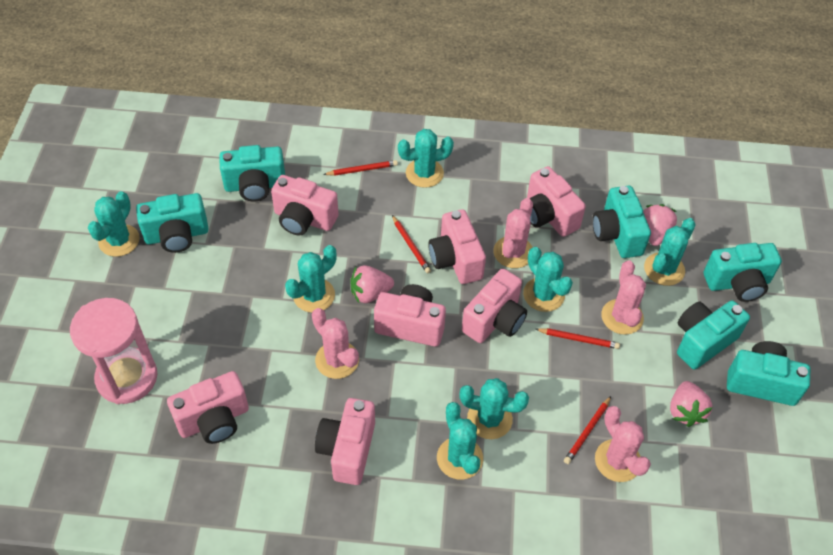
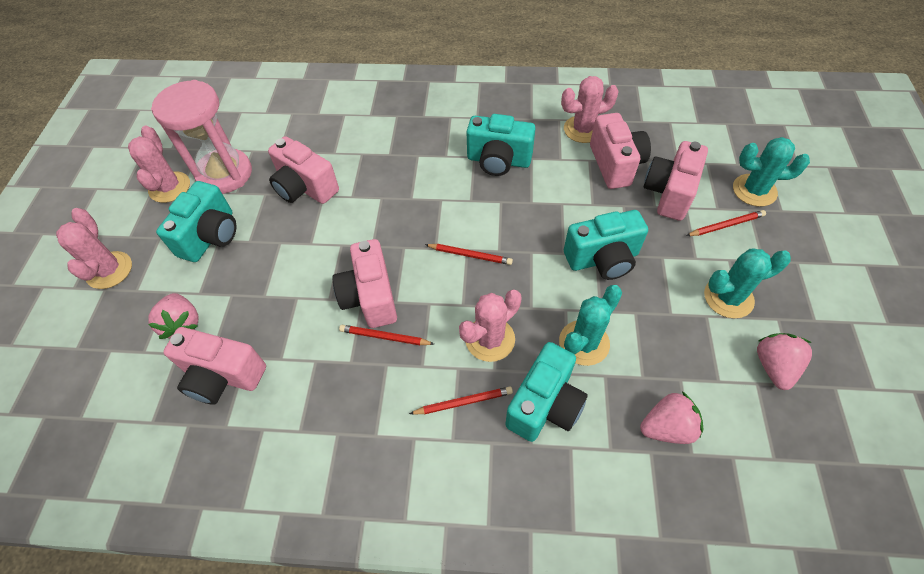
pink camera: 7 -> 5
turquoise cactus: 7 -> 3
turquoise camera: 6 -> 4

